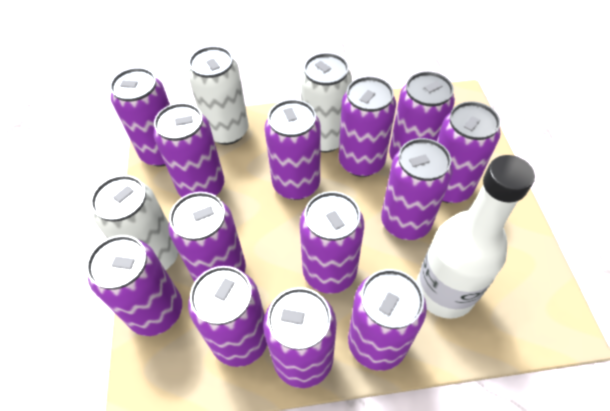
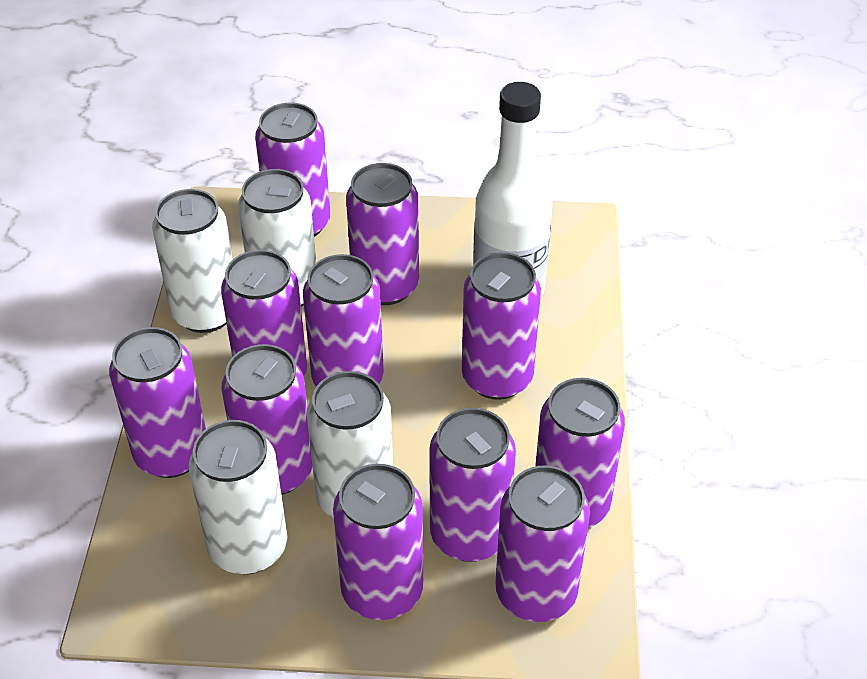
purple can: 13 -> 11
white can: 3 -> 4

